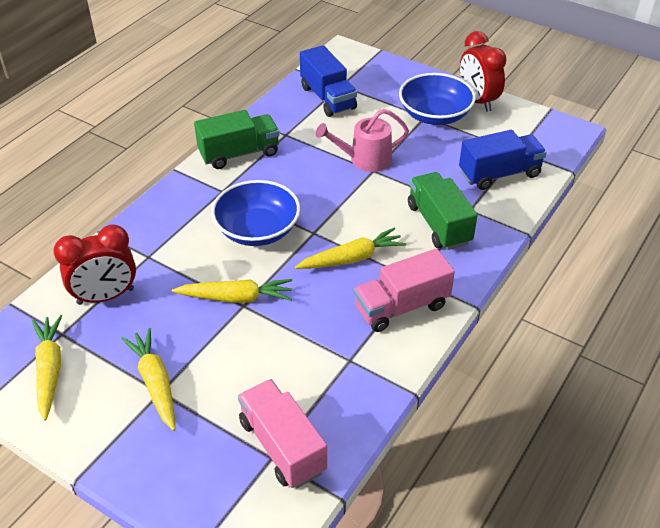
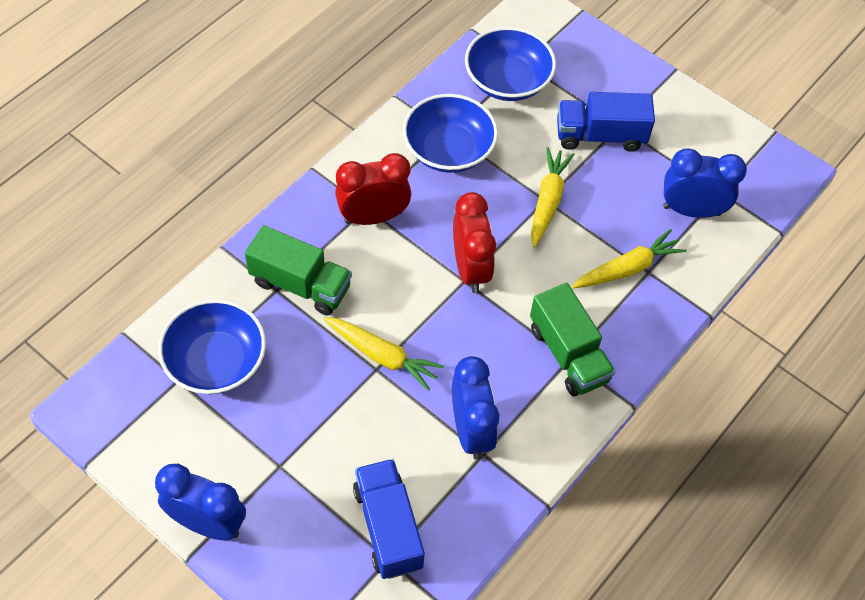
blue bowl: 2 -> 3
blue clock: 0 -> 3
pink truck: 2 -> 0
pink watering can: 1 -> 0
yellow carrot: 4 -> 3

